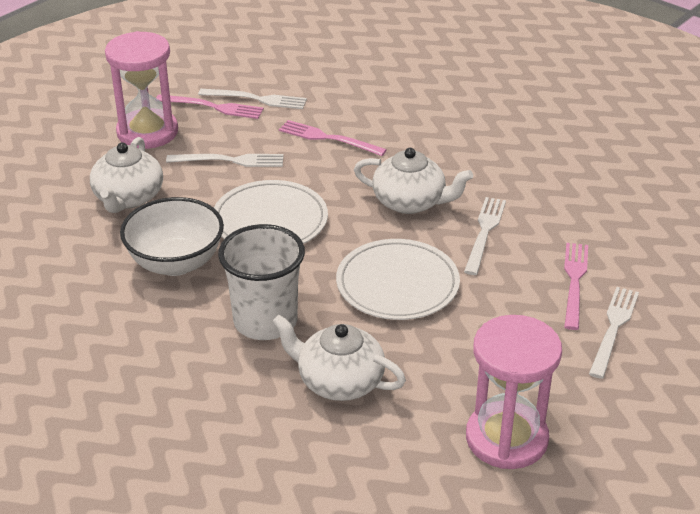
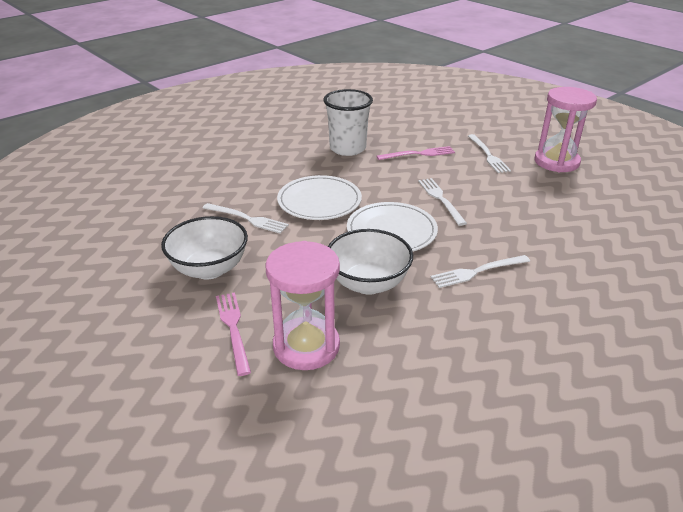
pink fork: 3 -> 2
white bowl: 1 -> 2
white teapot: 3 -> 0

